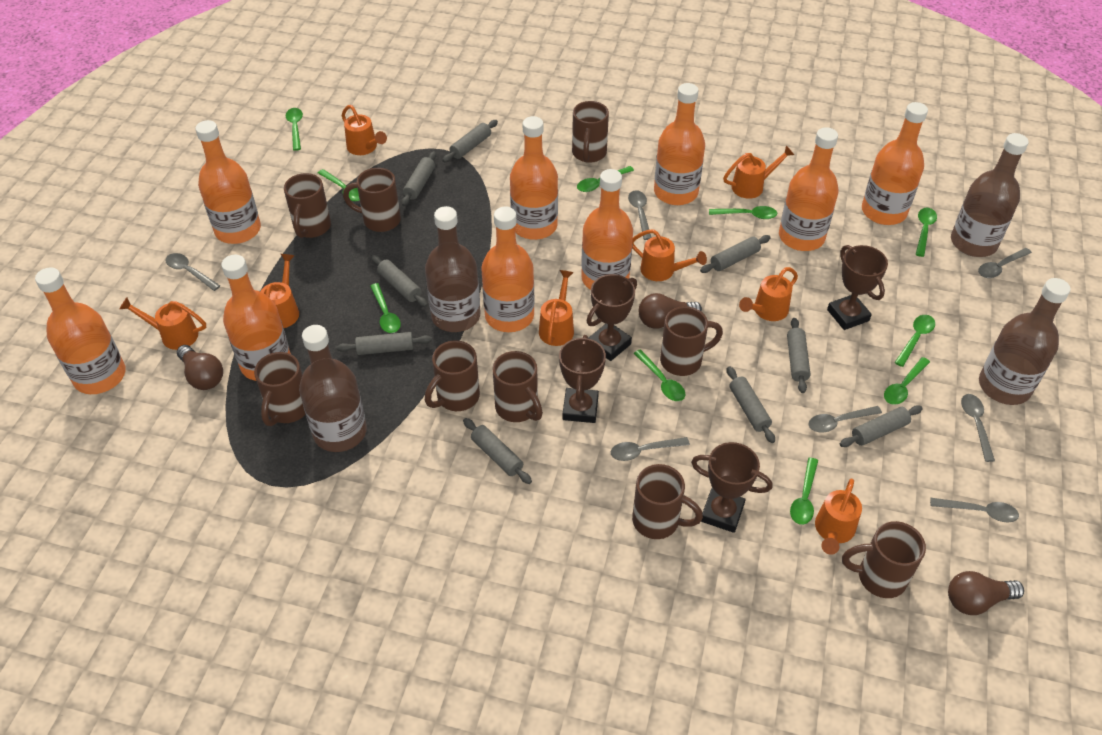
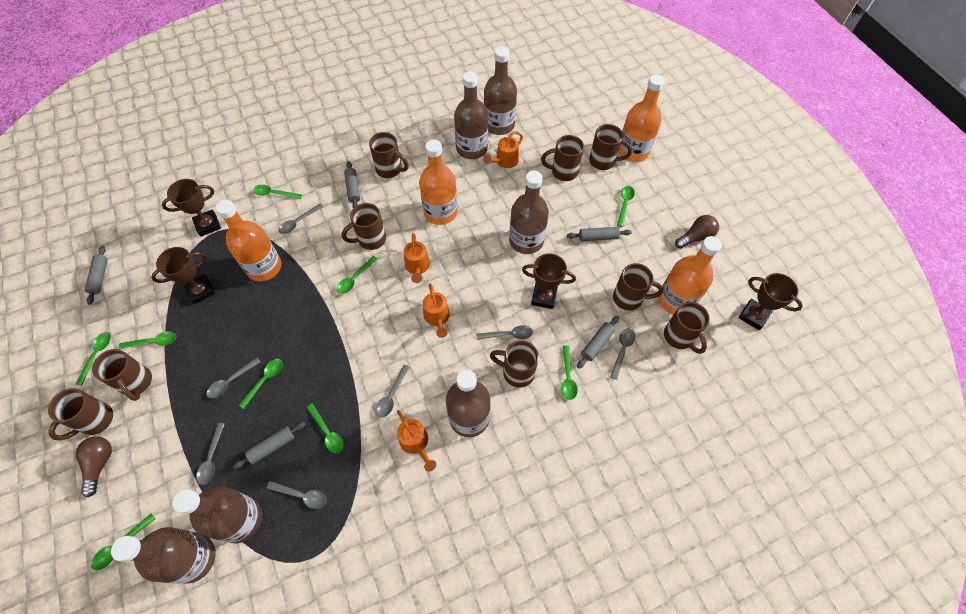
brown bottle: 4 -> 6
brown light bulb: 3 -> 2
green spoon: 10 -> 9
grey rolling pin: 9 -> 5
orange bottle: 9 -> 4
orange watering can: 8 -> 4

